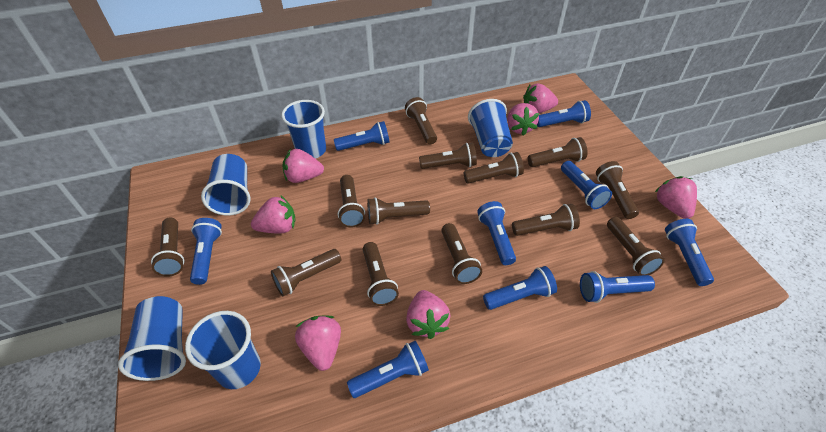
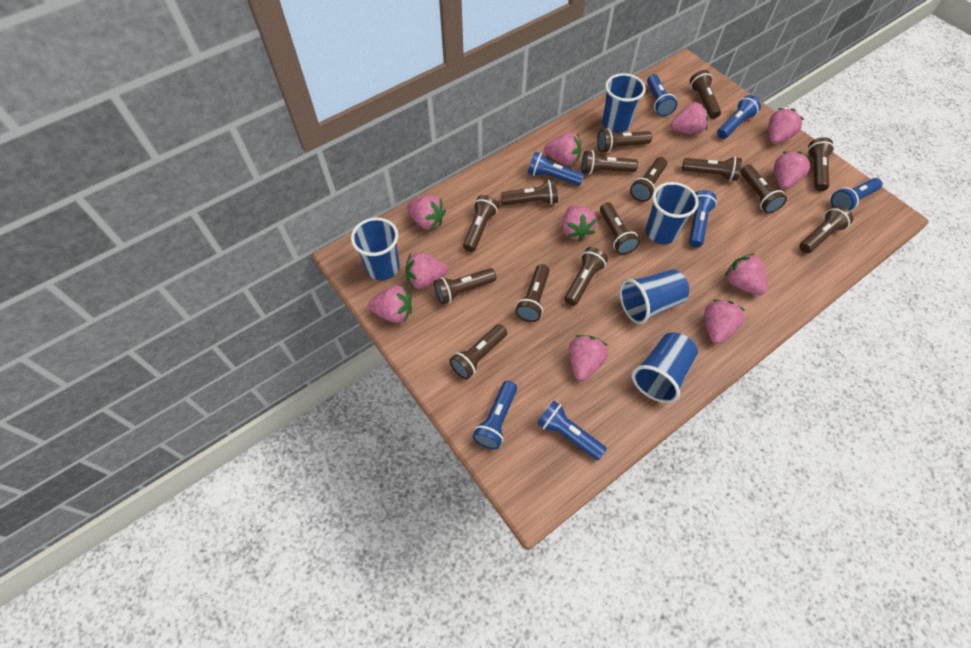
blue flashlight: 9 -> 7
brown flashlight: 13 -> 15
pink strawberry: 7 -> 11

